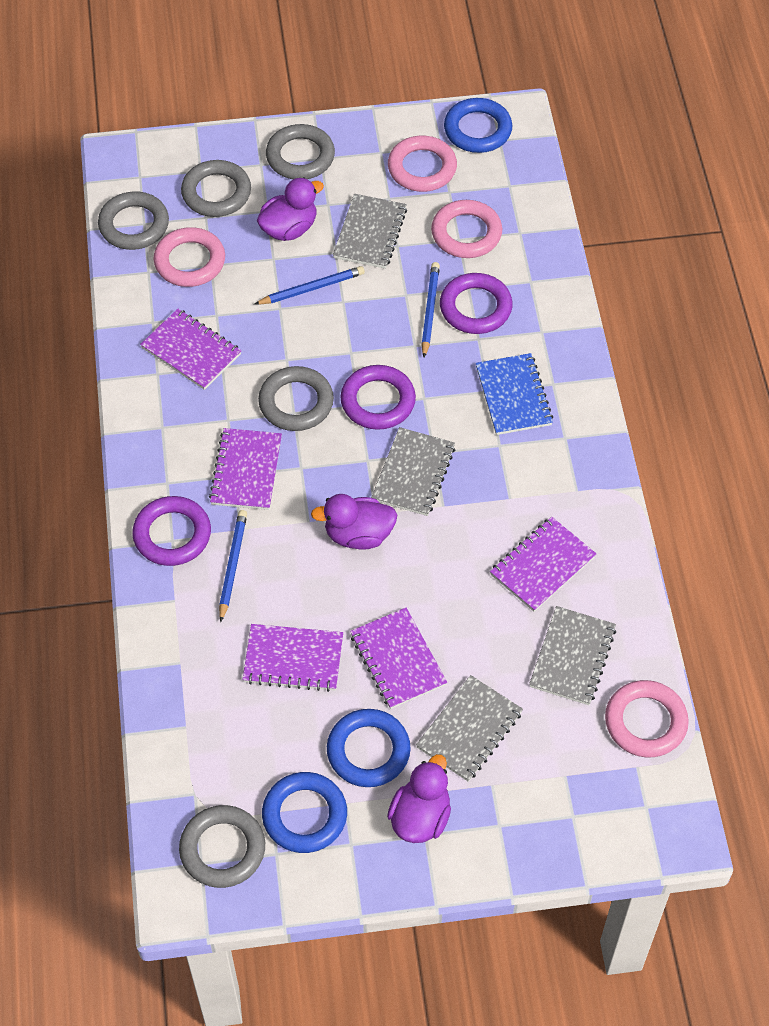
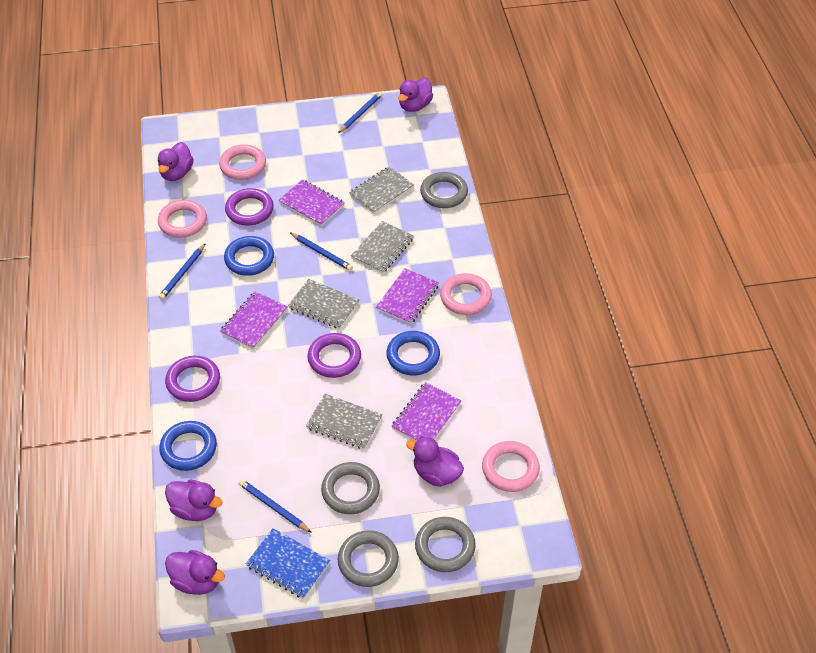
blue pencil: 3 -> 4
grey ring: 5 -> 4
purple duck: 3 -> 5
purple notebook: 5 -> 4

